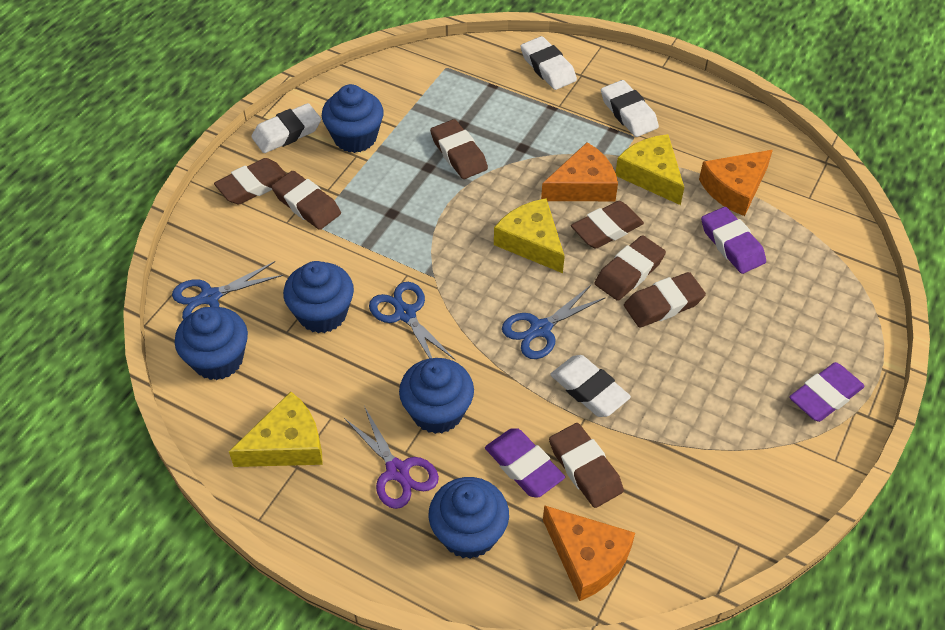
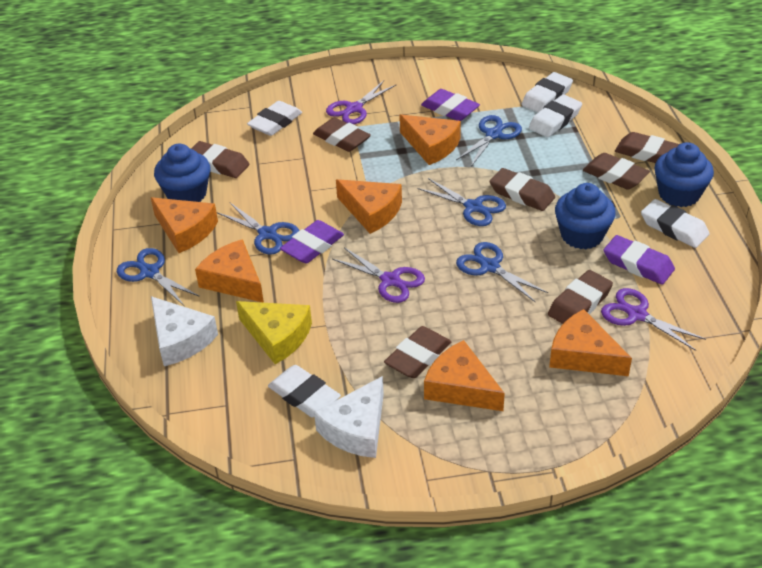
blue cupcake: 5 -> 3
blue scissors: 3 -> 5
orange cheese: 3 -> 6
purple scissors: 1 -> 3
white cheese: 0 -> 2
white eraser: 4 -> 5
yellow cheese: 3 -> 1

